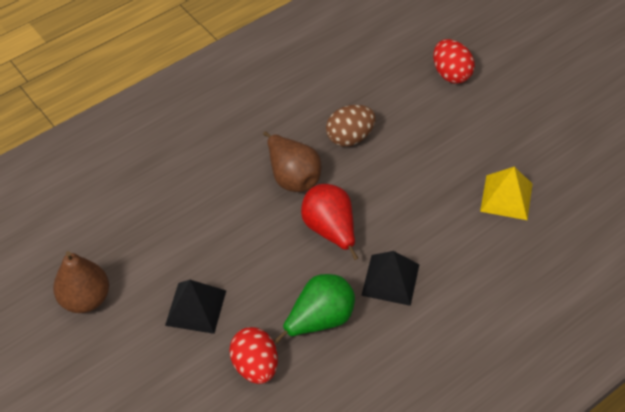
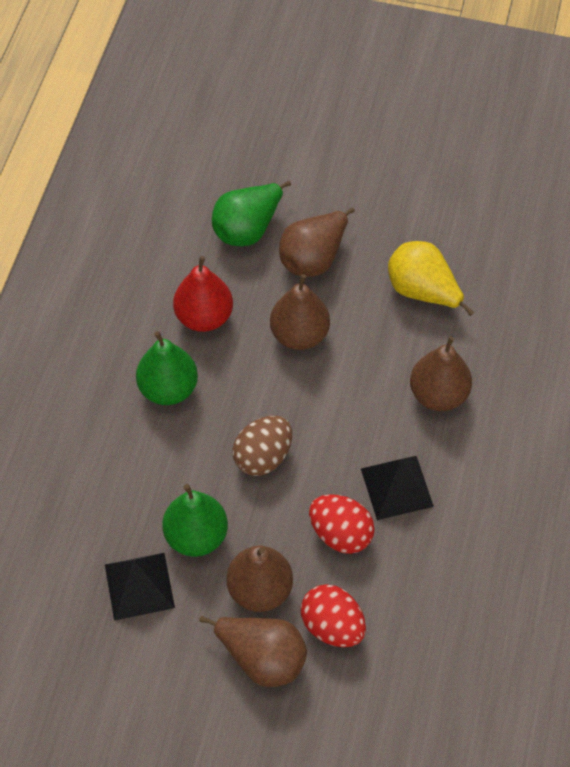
brown pear: 2 -> 5
green pear: 1 -> 3
yellow pear: 0 -> 1
yellow pyramid: 1 -> 0

